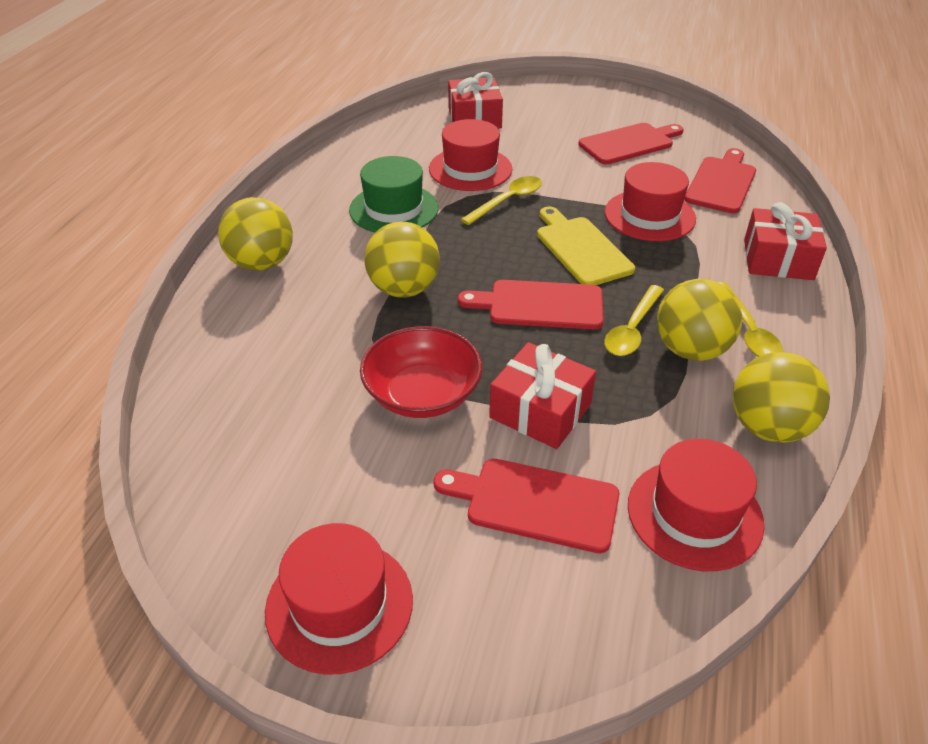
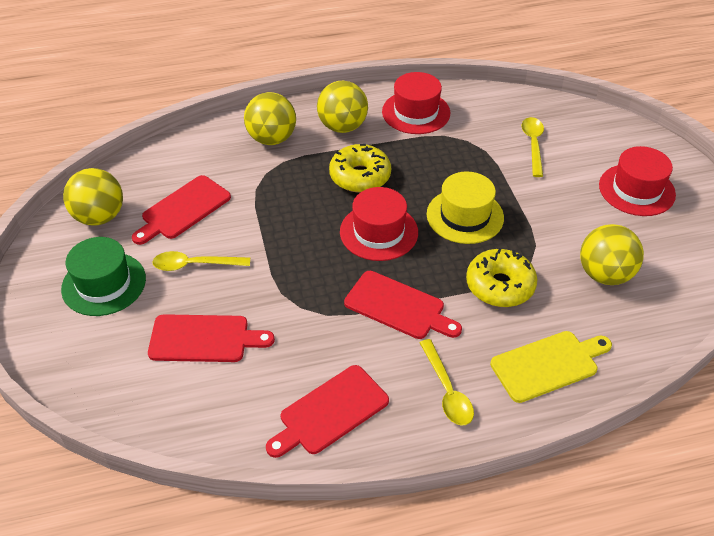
red bowl: 1 -> 0
red gift: 3 -> 0
red hat: 4 -> 3
yellow donut: 0 -> 2
yellow hat: 0 -> 1

